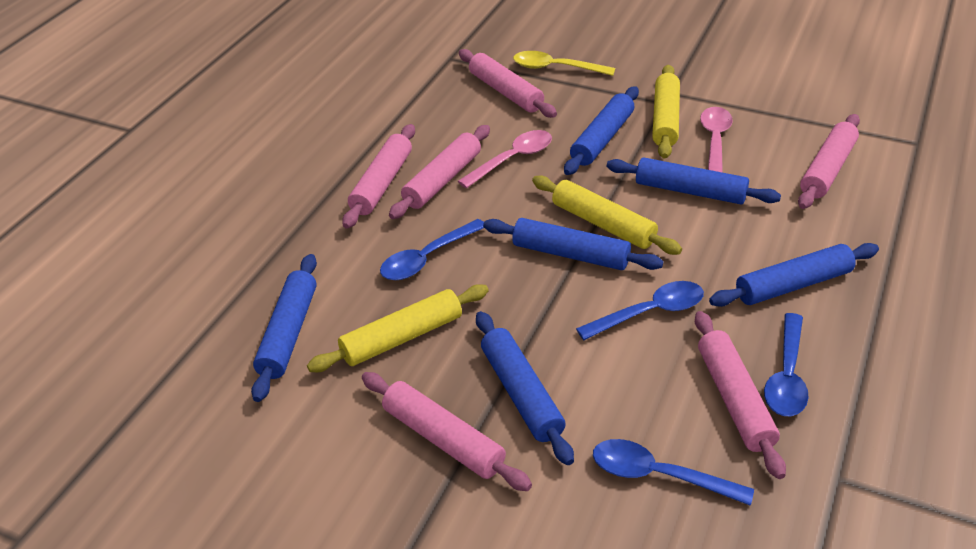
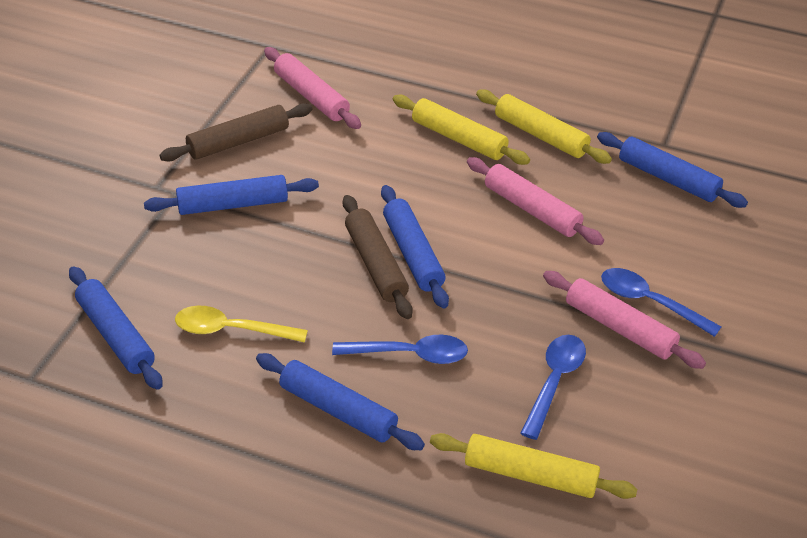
blue rolling pin: 6 -> 5
blue spoon: 4 -> 3
brown rolling pin: 0 -> 2
pink rolling pin: 6 -> 3
pink spoon: 2 -> 0

